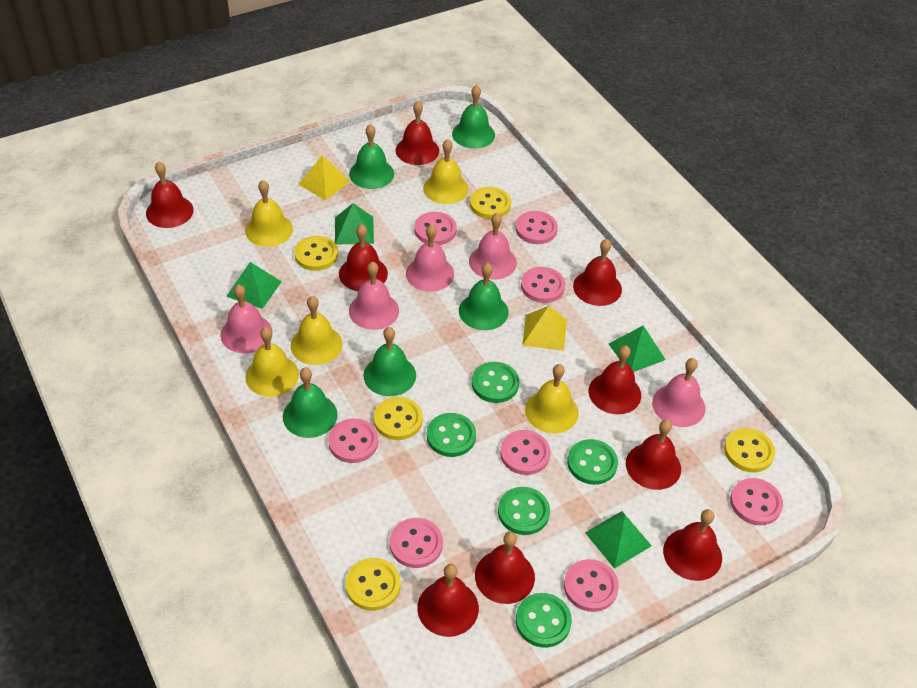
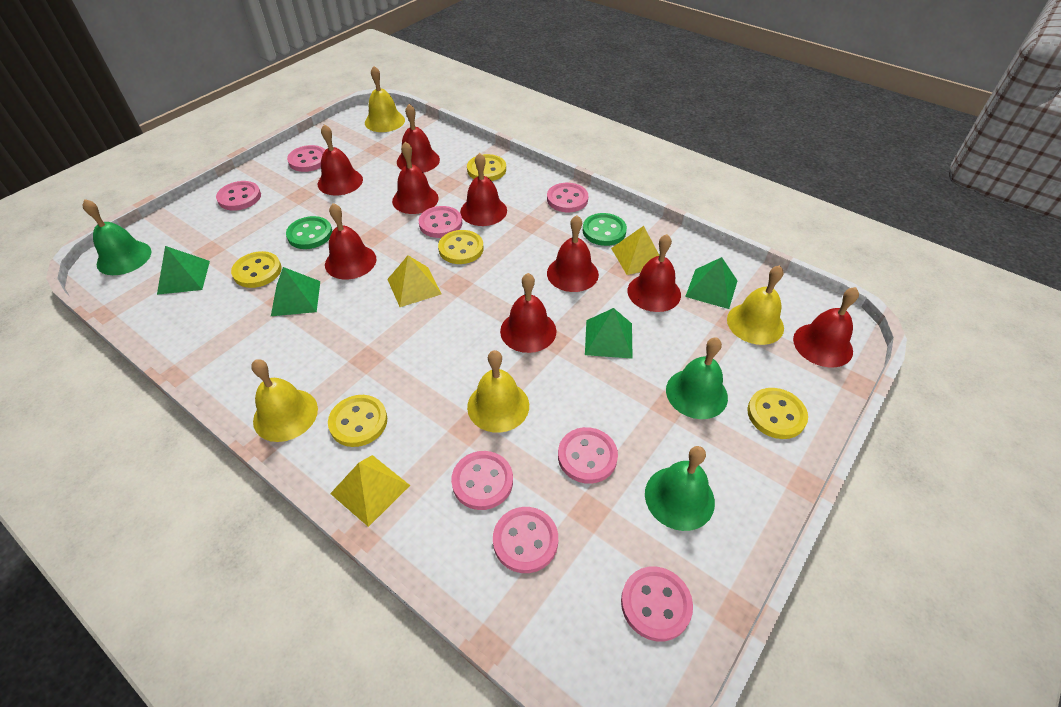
green bell: 5 -> 3
green button: 5 -> 2
pink bell: 5 -> 0
yellow bell: 5 -> 4
yellow pyramid: 2 -> 3

